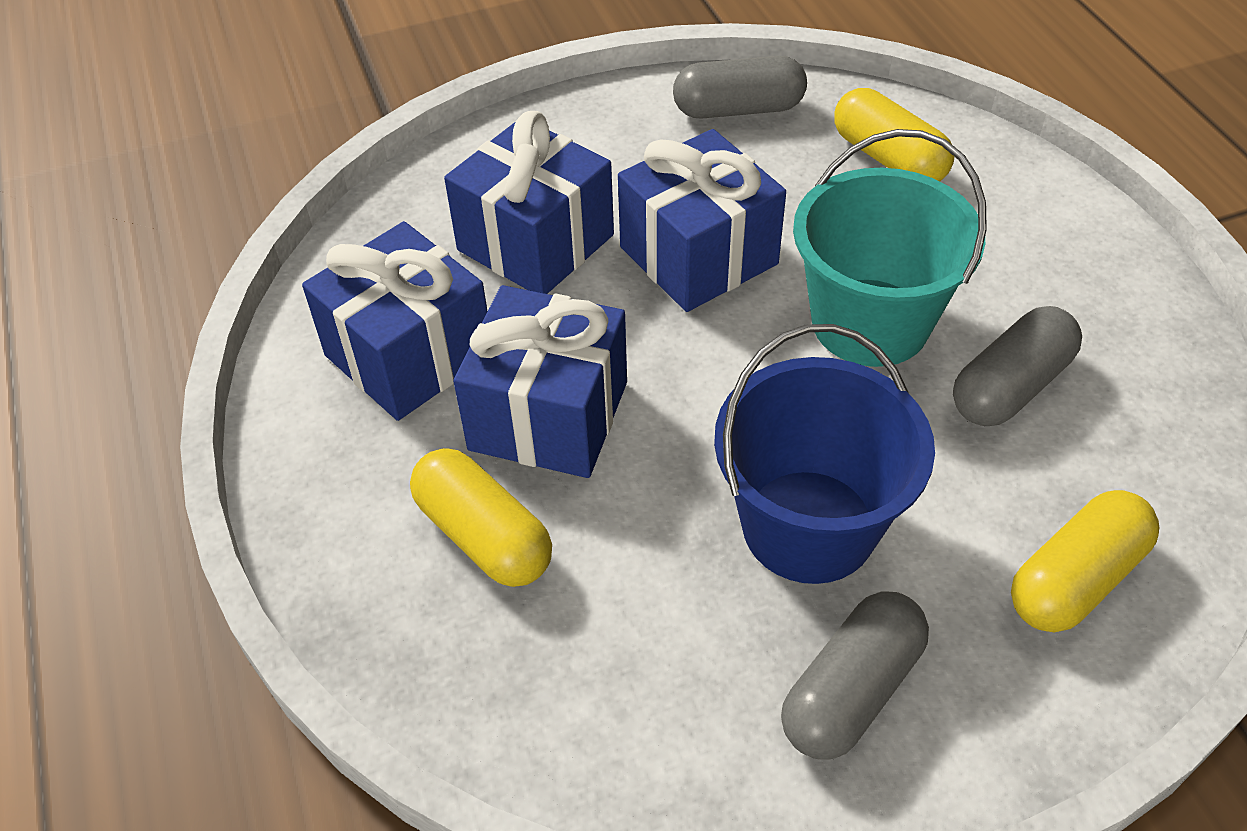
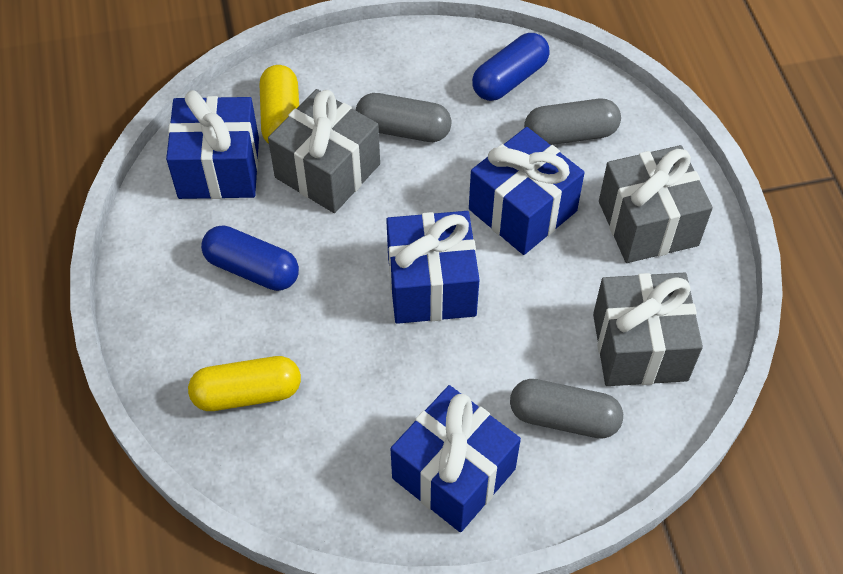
blue bucket: 1 -> 0
blue capsule: 0 -> 2
grey gift: 0 -> 3
turquoise bucket: 1 -> 0
yellow capsule: 3 -> 2

